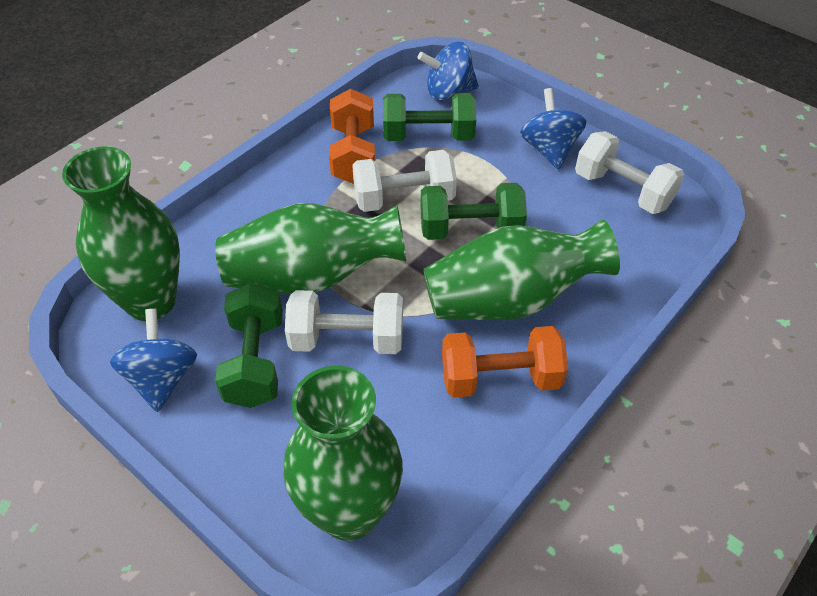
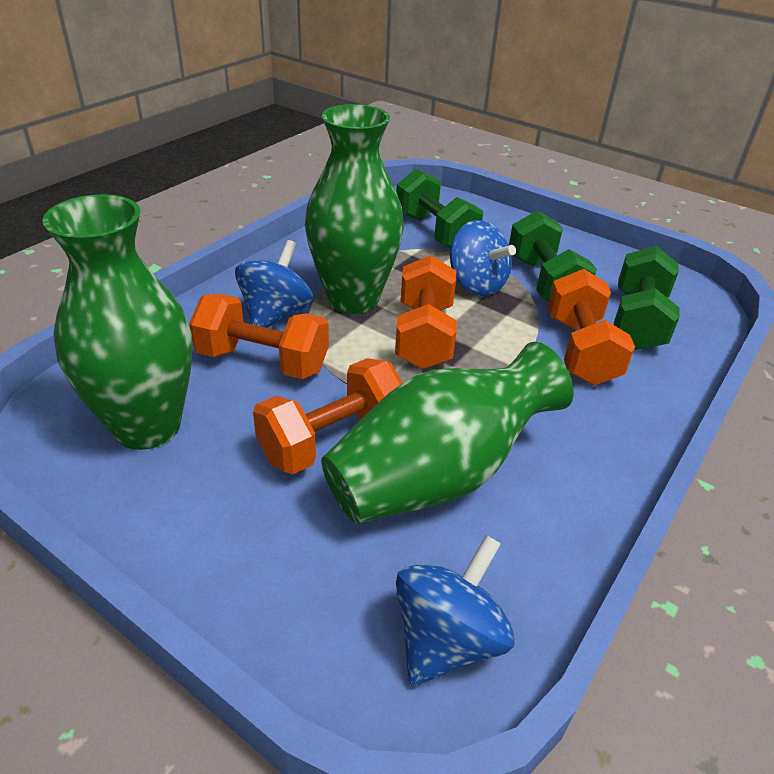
green vase: 4 -> 3
orange dumbbell: 2 -> 4
white dumbbell: 3 -> 0

